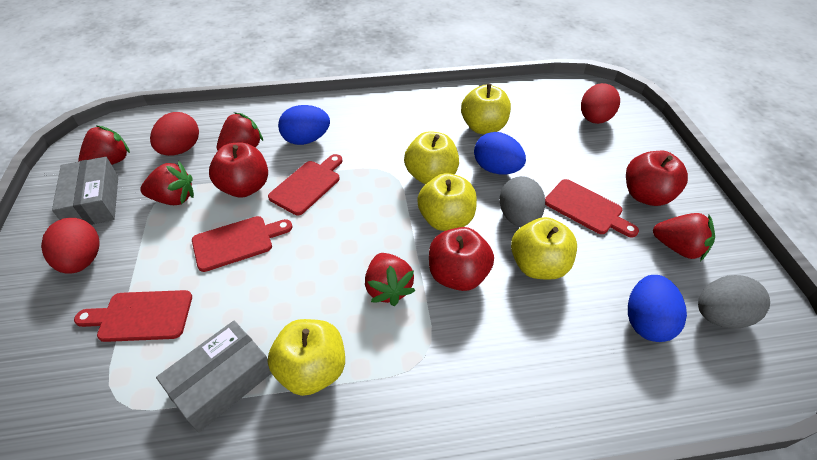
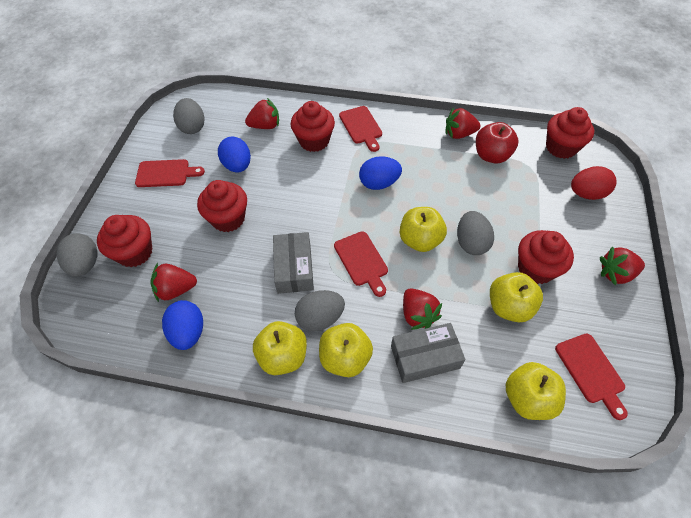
grey egg: 2 -> 4
red apple: 3 -> 1
red cupcake: 0 -> 5
red egg: 3 -> 1

